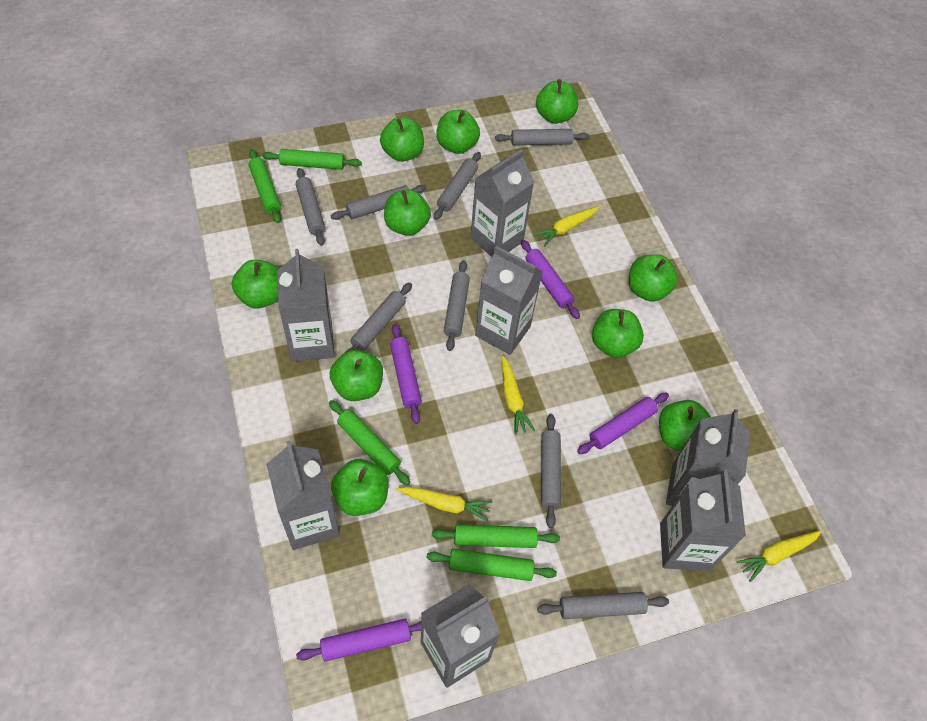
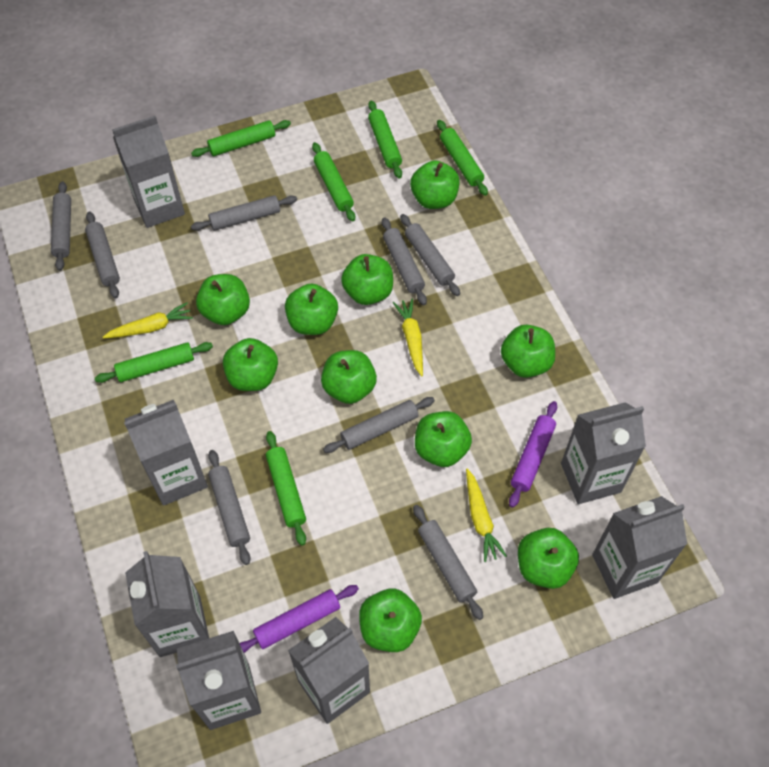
green rolling pin: 5 -> 6
purple rolling pin: 4 -> 2
yellow carrot: 4 -> 3

